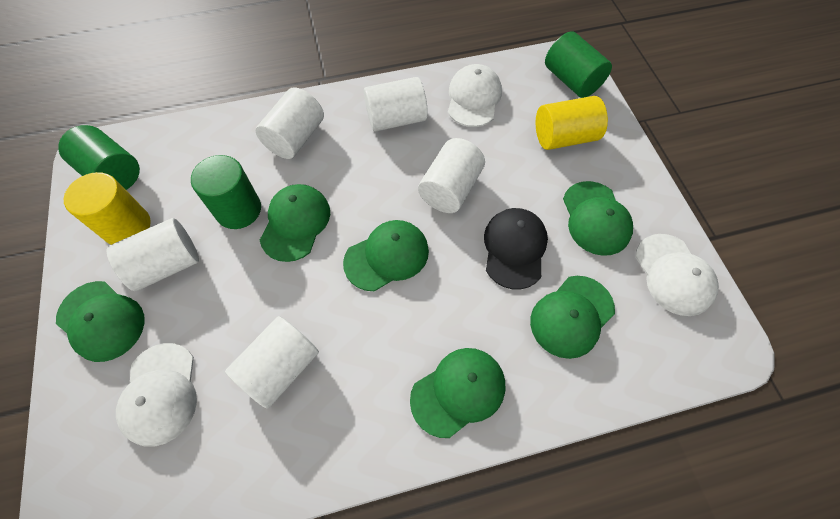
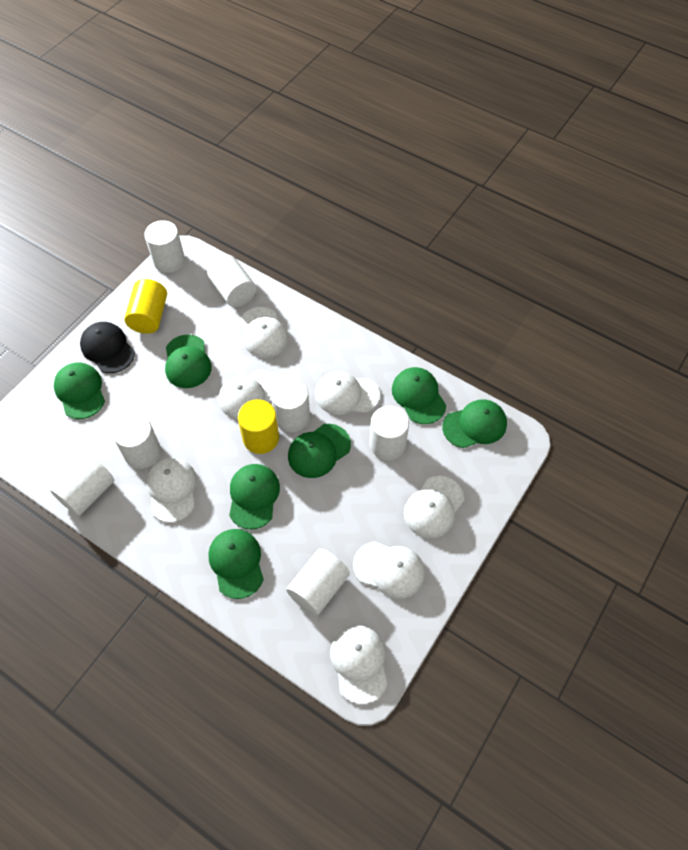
green cap: 6 -> 7
green cylinder: 3 -> 0
white cap: 3 -> 7
white cylinder: 5 -> 7

